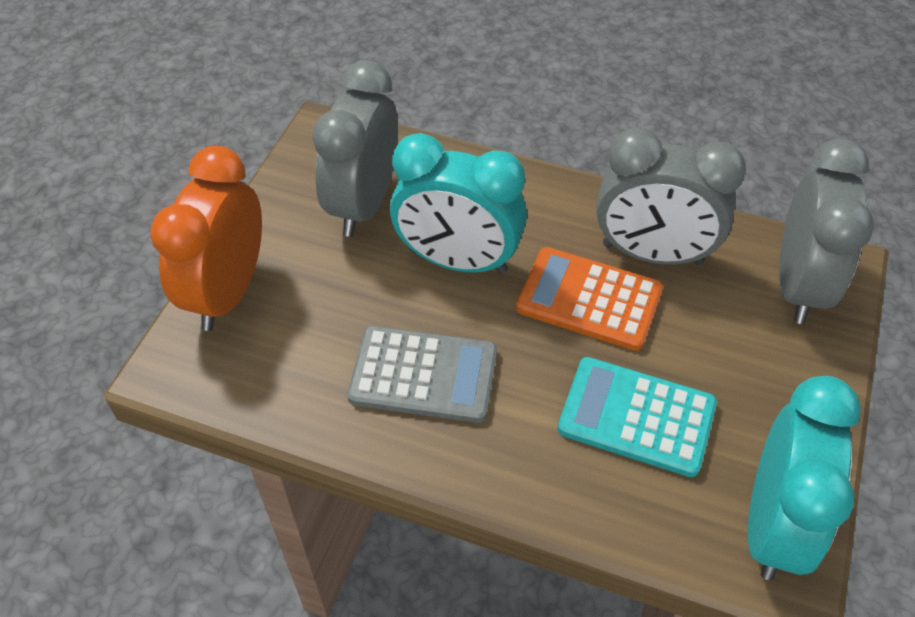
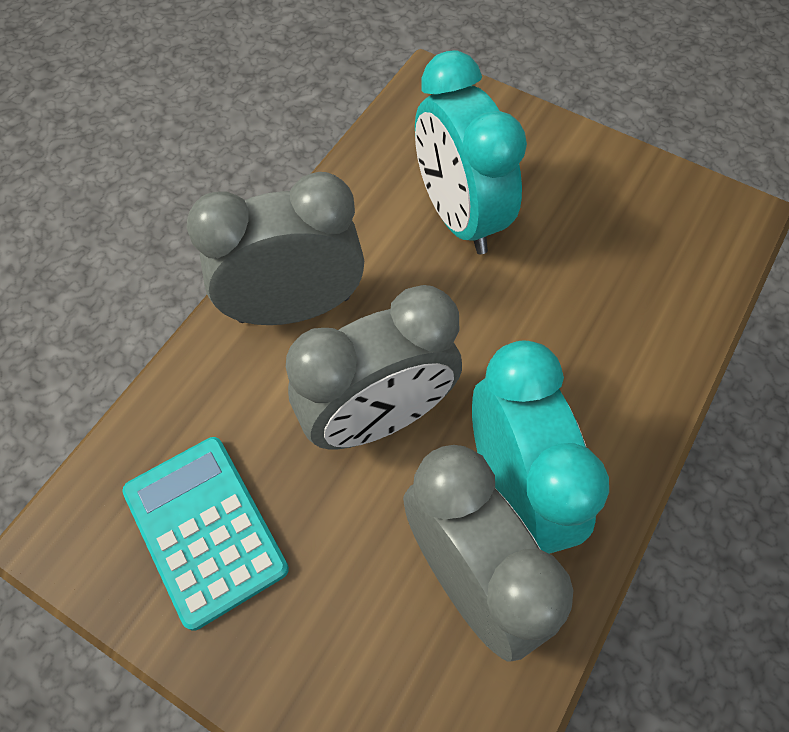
grey calculator: 1 -> 0
orange calculator: 1 -> 0
orange clock: 1 -> 0

